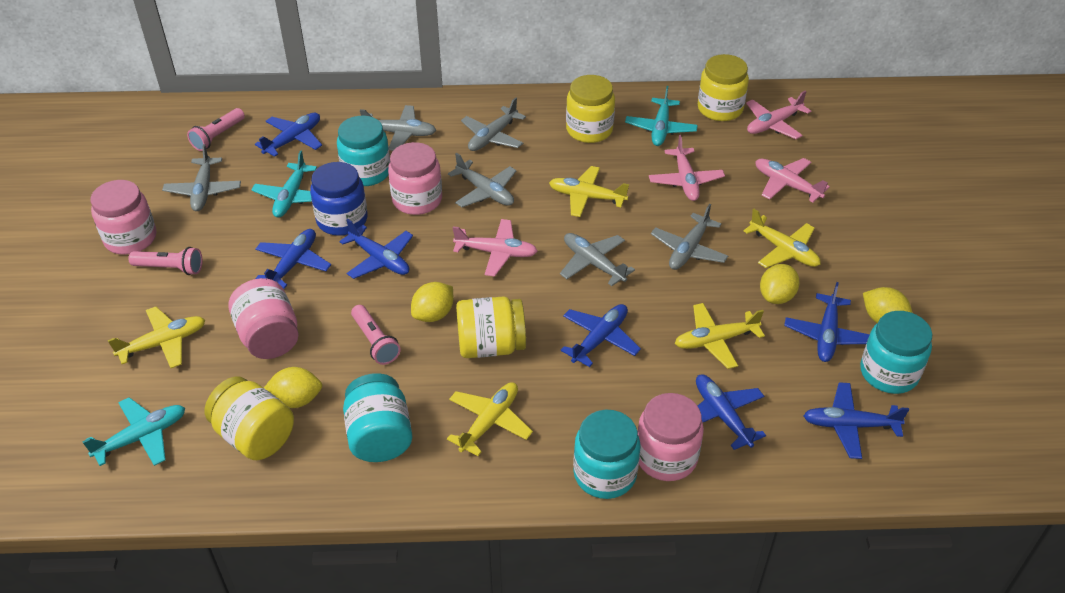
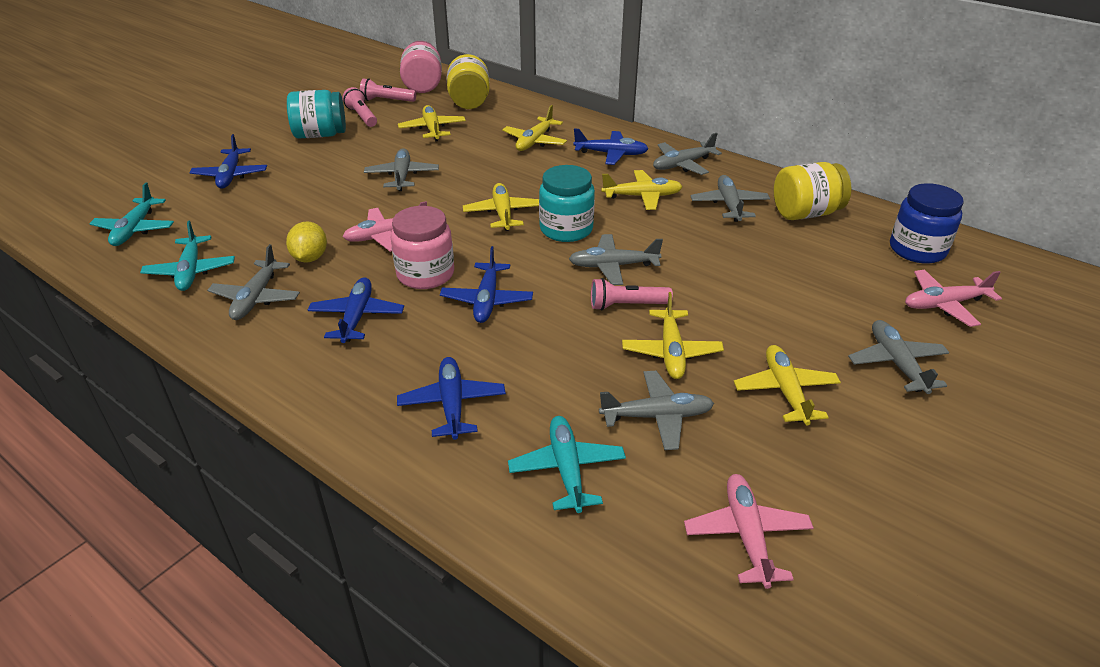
blue plane: 7 -> 5
grey plane: 6 -> 7
pink jar: 4 -> 2
pink plane: 4 -> 3
turquoise jar: 4 -> 2
yellow jar: 4 -> 2
yellow lemon: 4 -> 1
yellow plane: 5 -> 6

